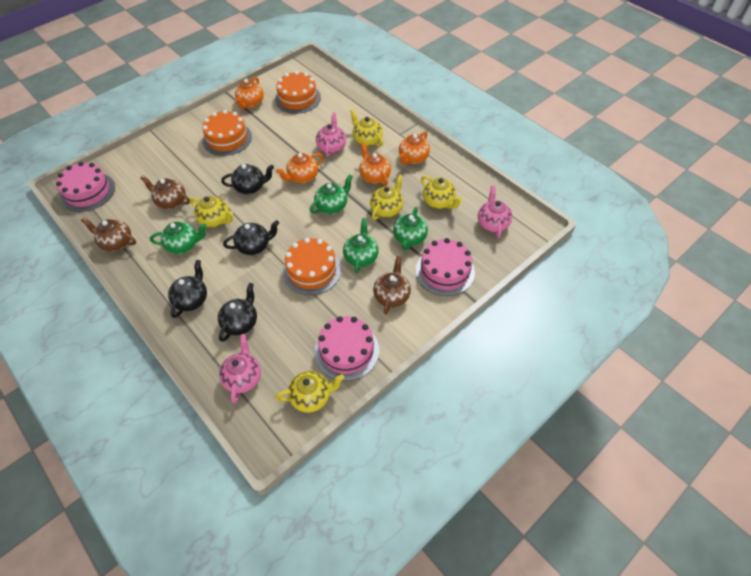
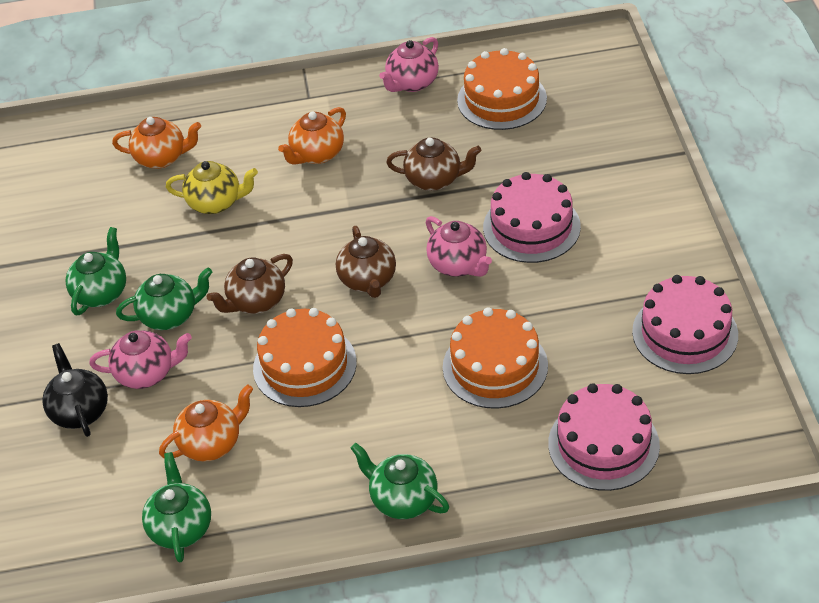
black teapot: 4 -> 1
orange teapot: 4 -> 3
yellow teapot: 5 -> 1

